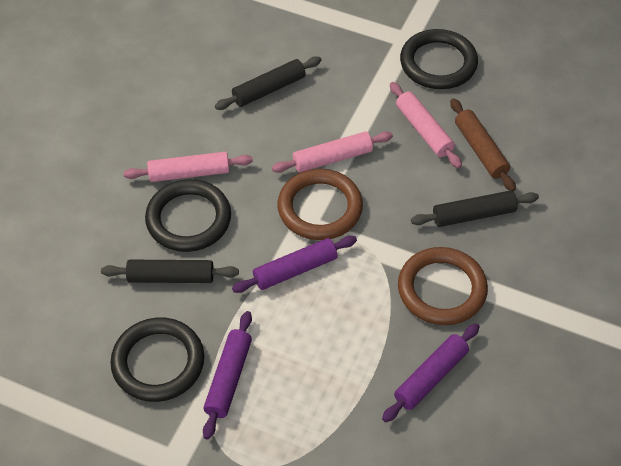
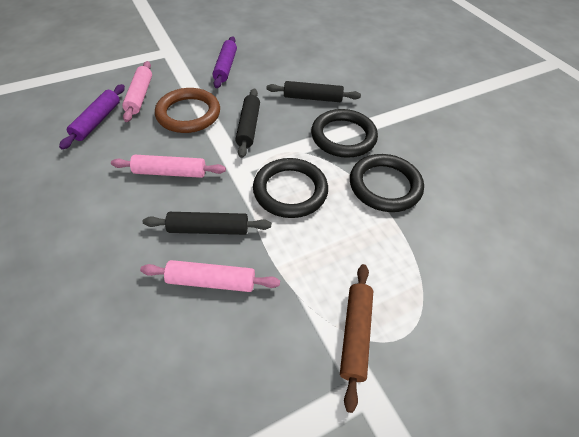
brown ring: 2 -> 1
purple rolling pin: 3 -> 2

